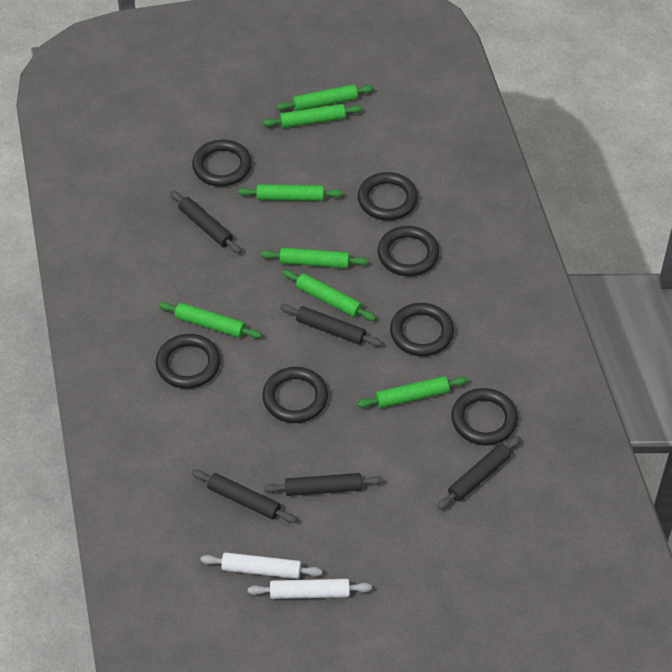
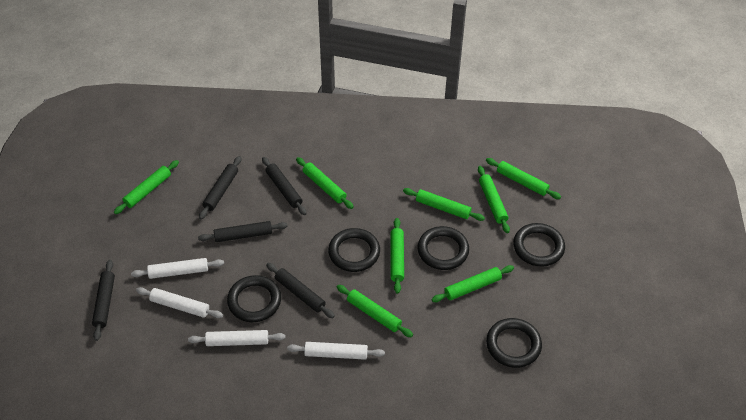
black ring: 7 -> 5
green rolling pin: 7 -> 8
white rolling pin: 2 -> 4

